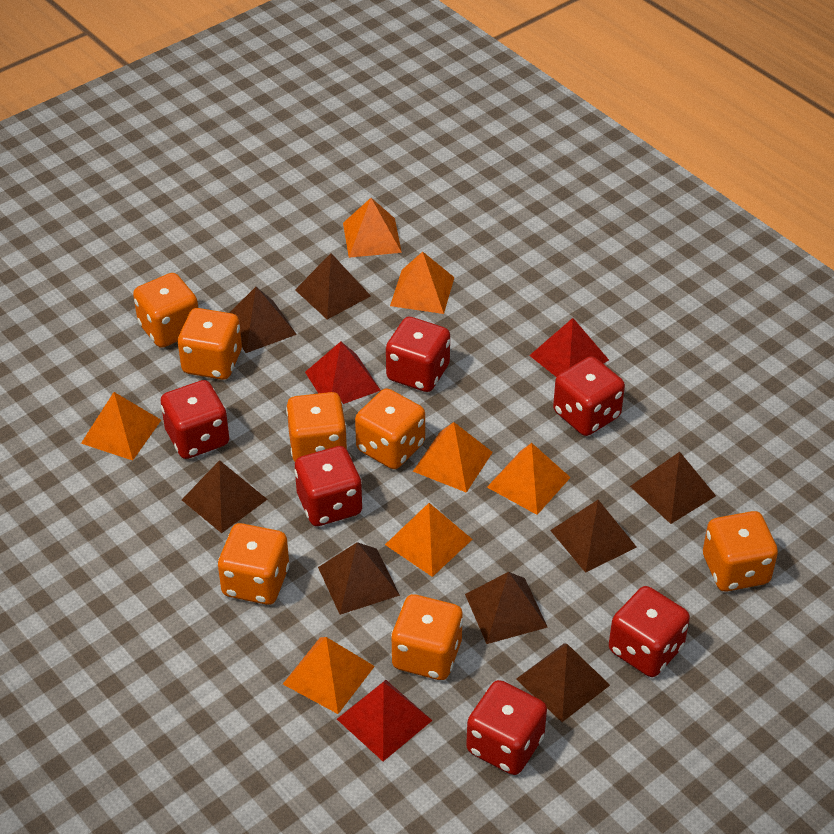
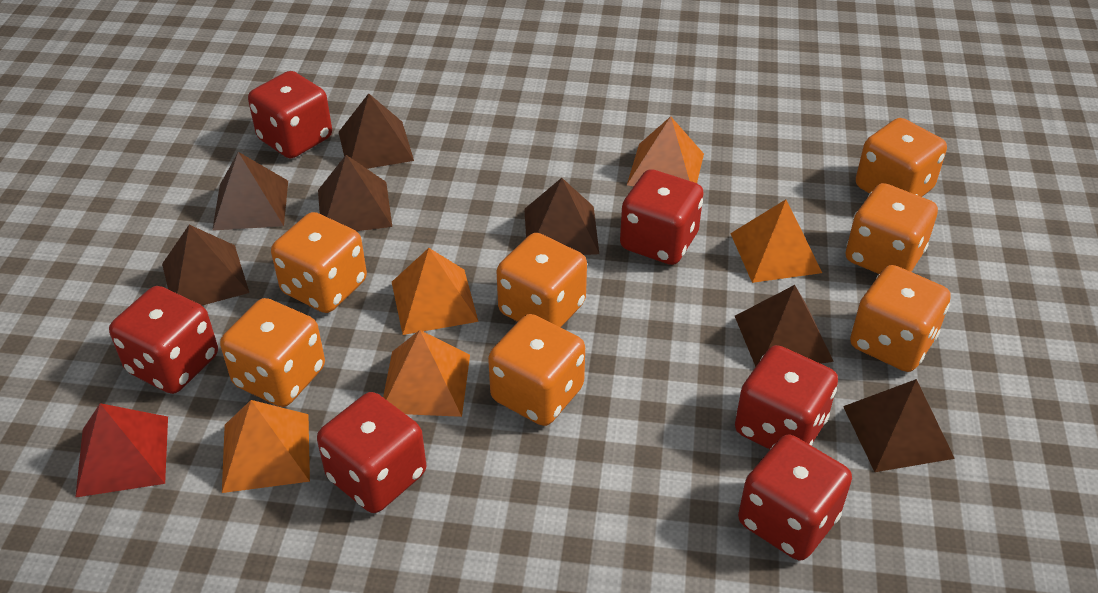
brown pyramid: 8 -> 7
orange pyramid: 7 -> 5
red pyramid: 3 -> 1

